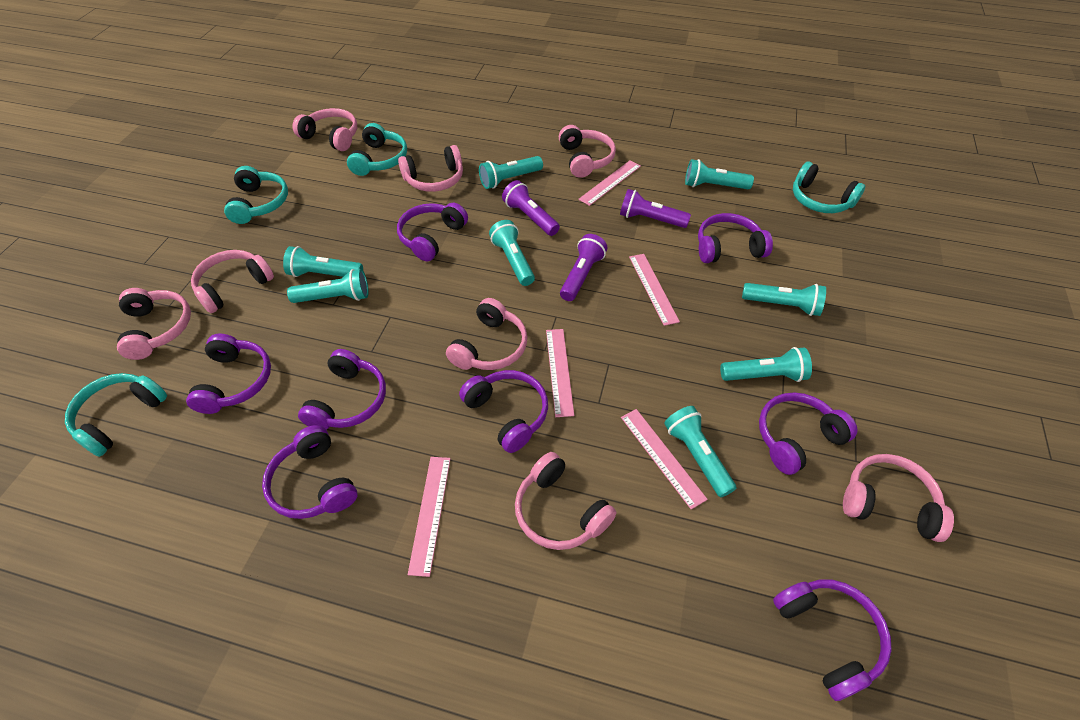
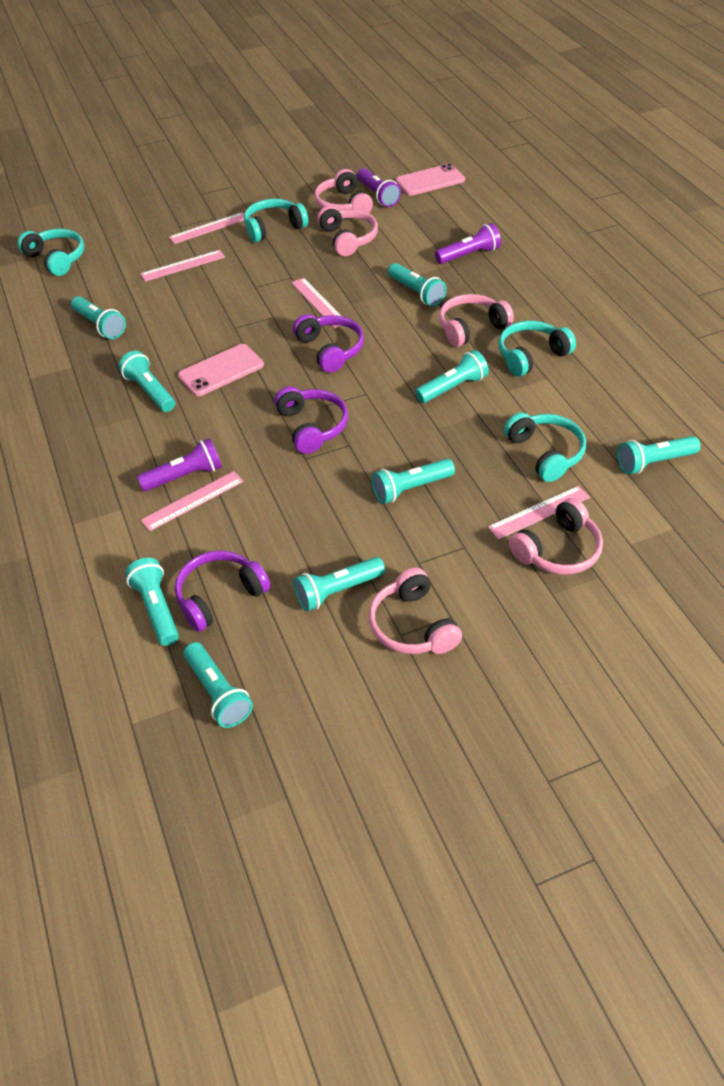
pink headphones: 8 -> 5
pink phone: 0 -> 2
purple headphones: 8 -> 3
turquoise flashlight: 8 -> 9

